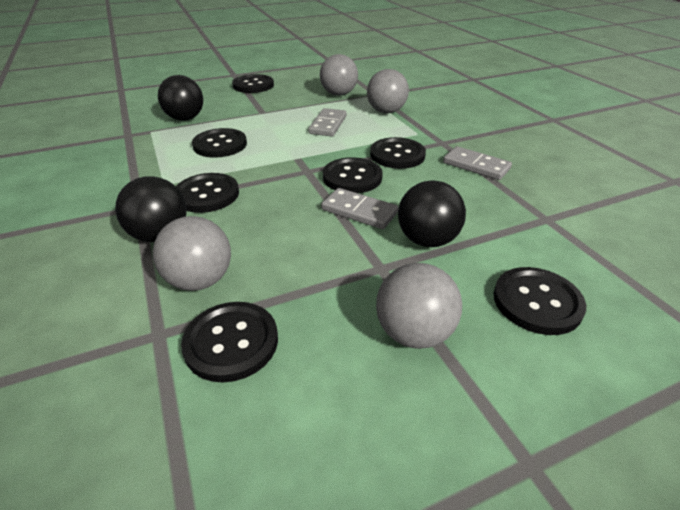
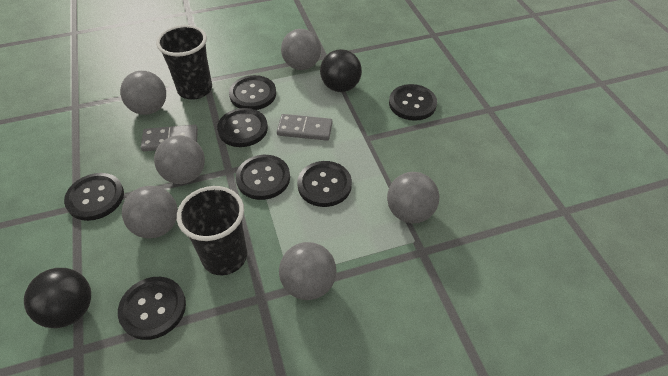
black ball: 3 -> 2
black cup: 0 -> 2
grey ball: 4 -> 6
grey domino: 3 -> 2

